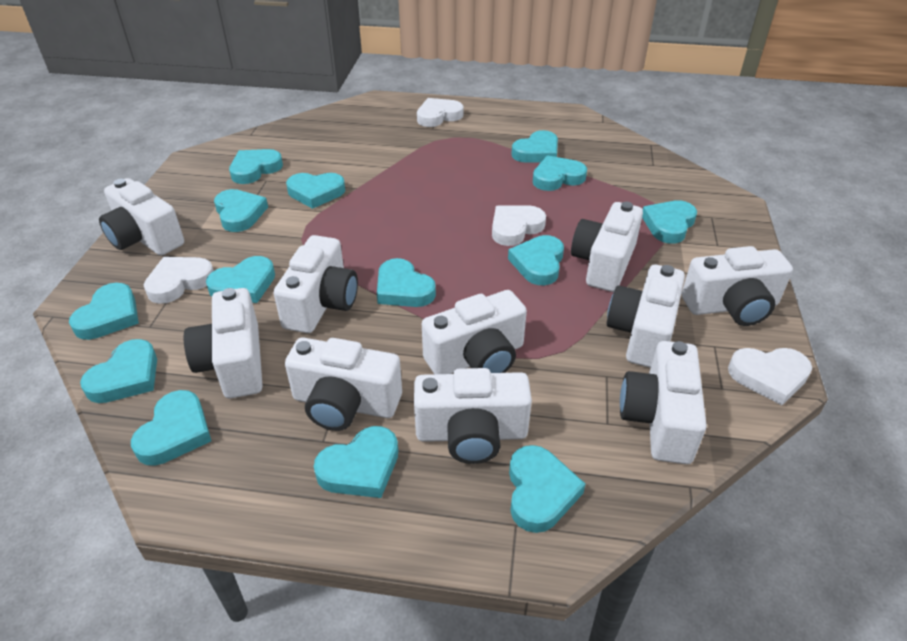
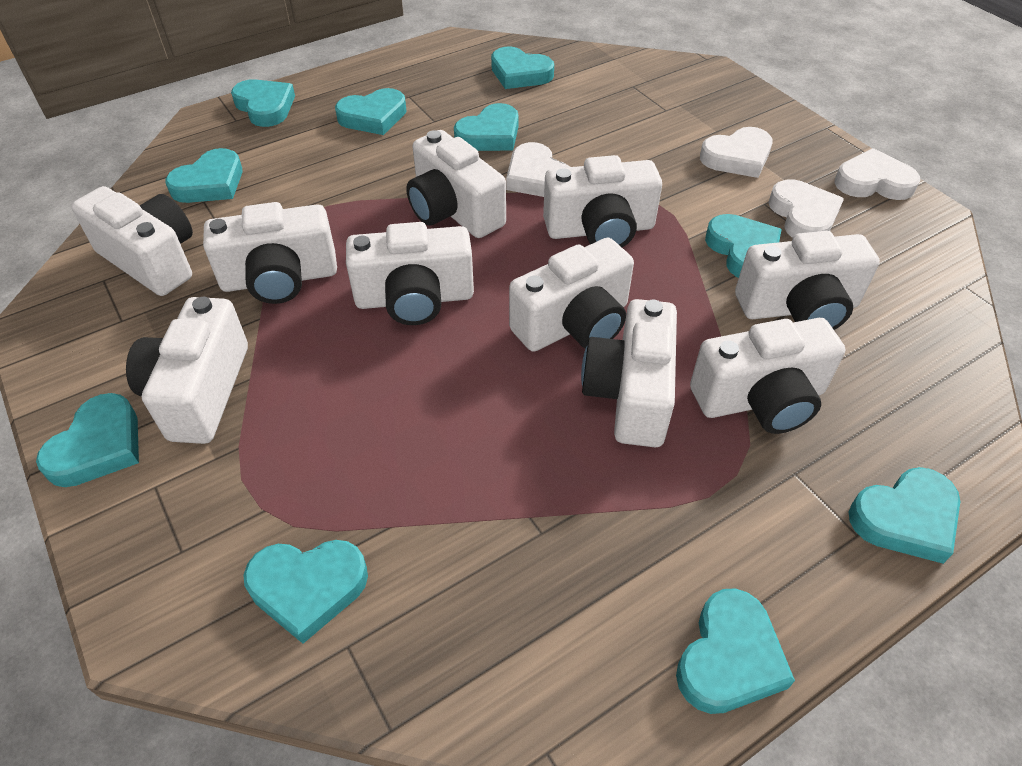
turquoise heart: 14 -> 10

